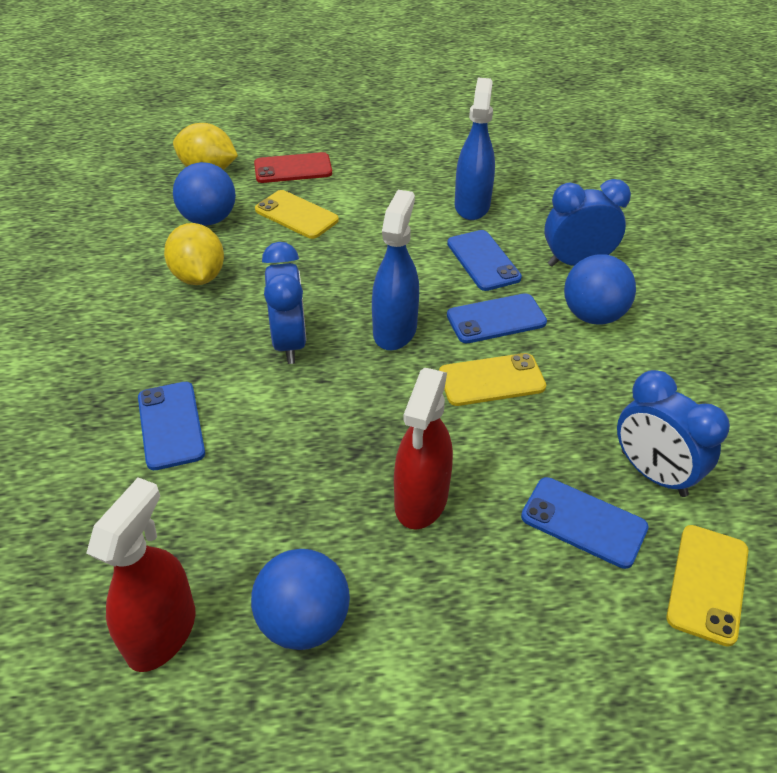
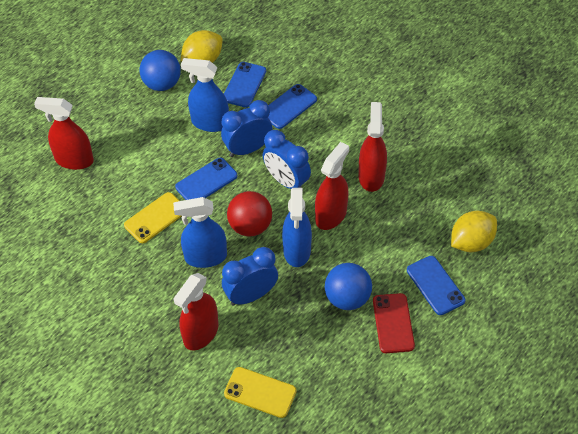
blue ball: 3 -> 2
blue spray bottle: 2 -> 3
red ball: 0 -> 1
red spray bottle: 2 -> 4
yellow phone: 3 -> 2

